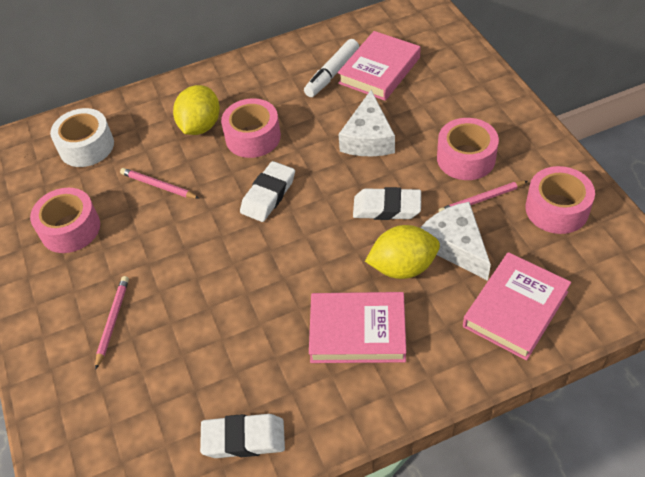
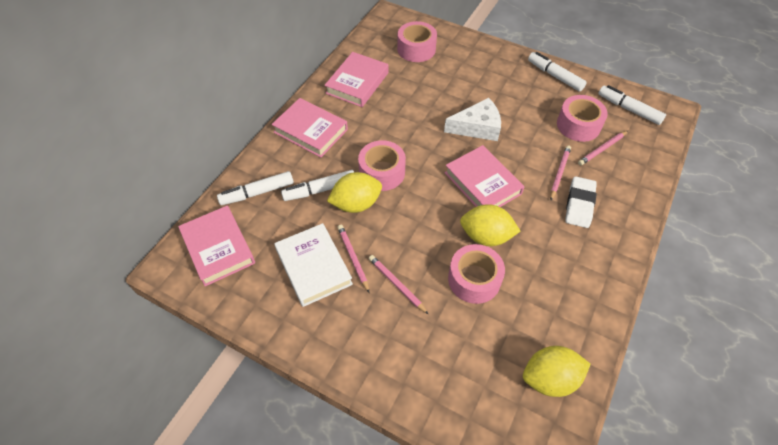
pink book: 3 -> 4
pink pencil: 3 -> 4
white book: 0 -> 1
white cheese: 2 -> 1
white eraser: 3 -> 1
white marker: 1 -> 4
white tape: 1 -> 0
yellow lemon: 2 -> 3

